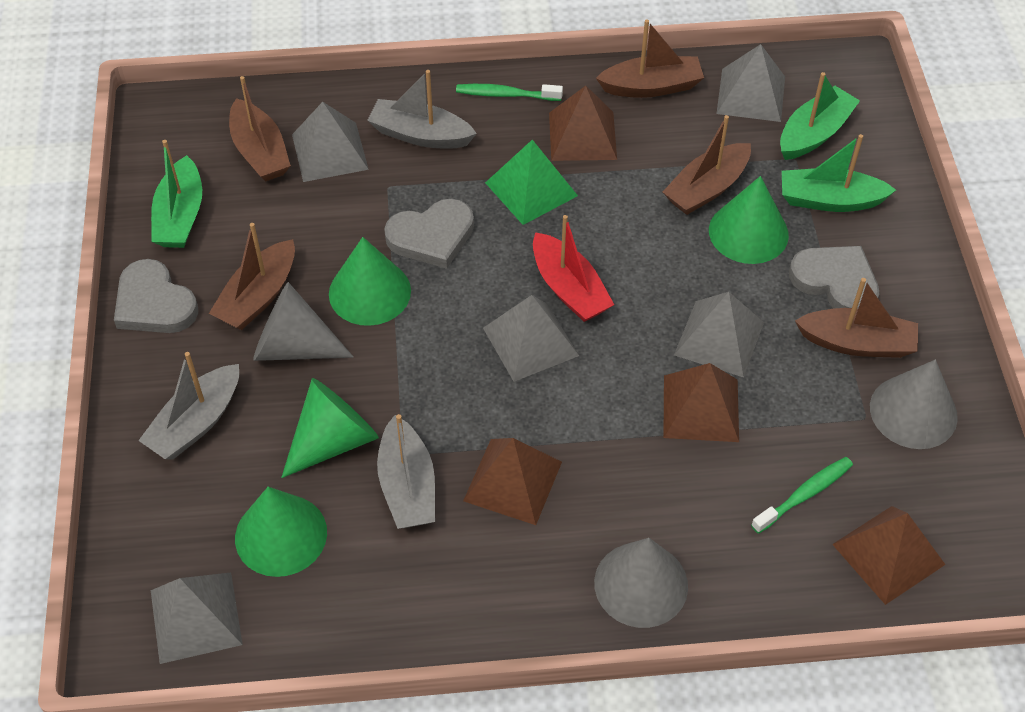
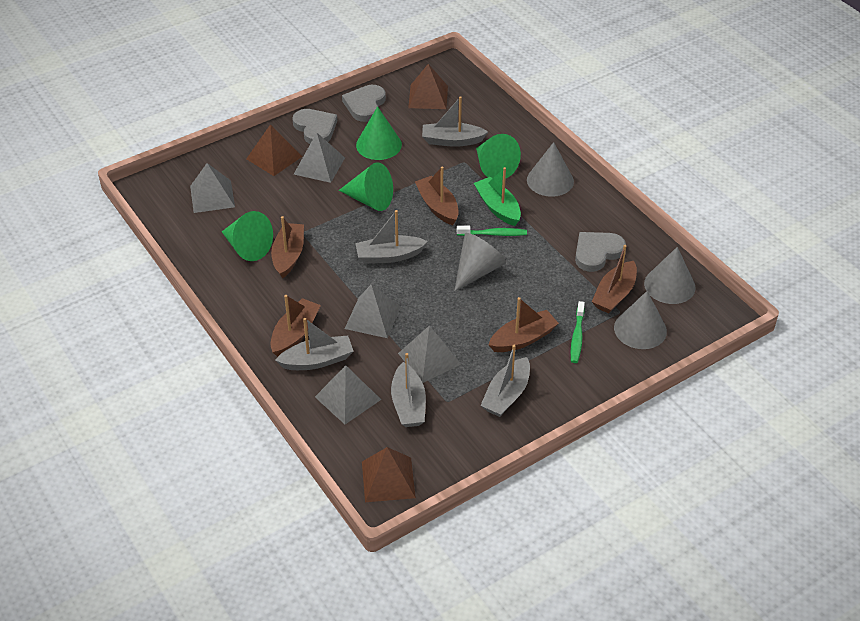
brown pyramid: 4 -> 3
green boat: 3 -> 1
green pyramid: 1 -> 0
grey boat: 3 -> 5
grey cone: 3 -> 4
red boat: 1 -> 0

